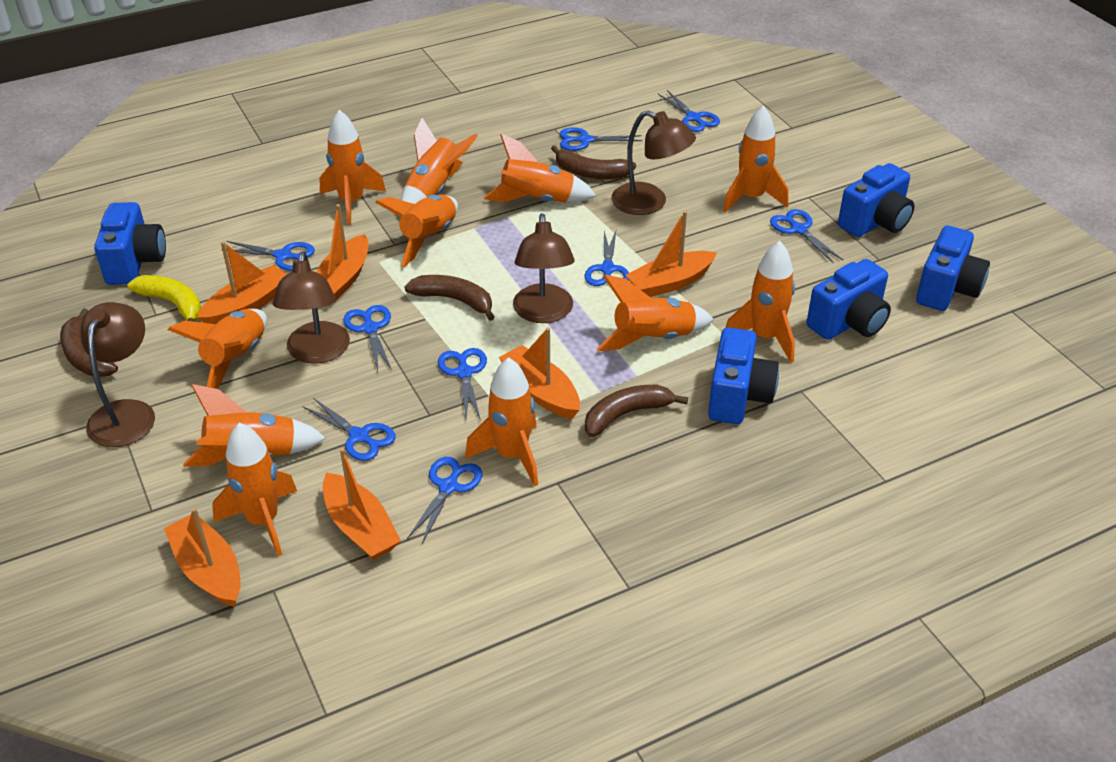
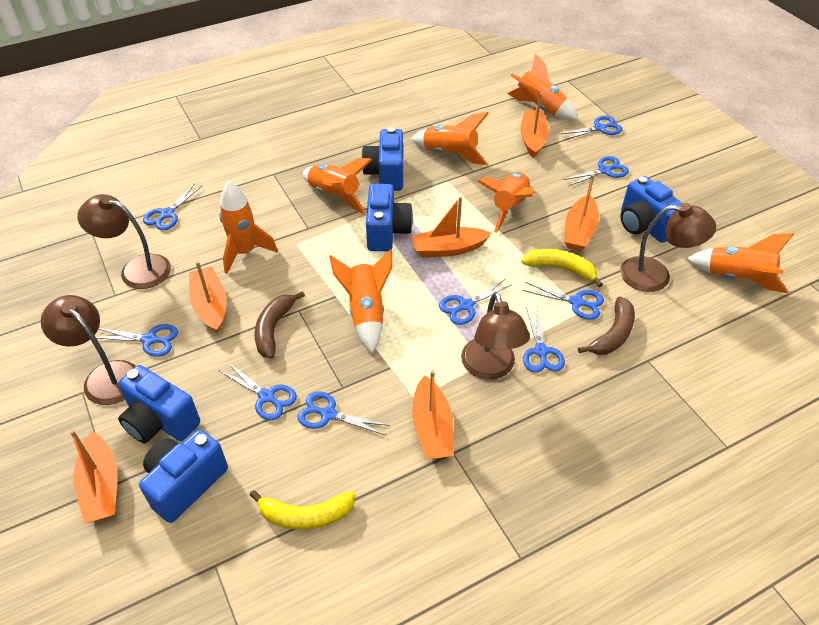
brown banana: 4 -> 2
orange rocket: 11 -> 7
yellow banana: 1 -> 2

